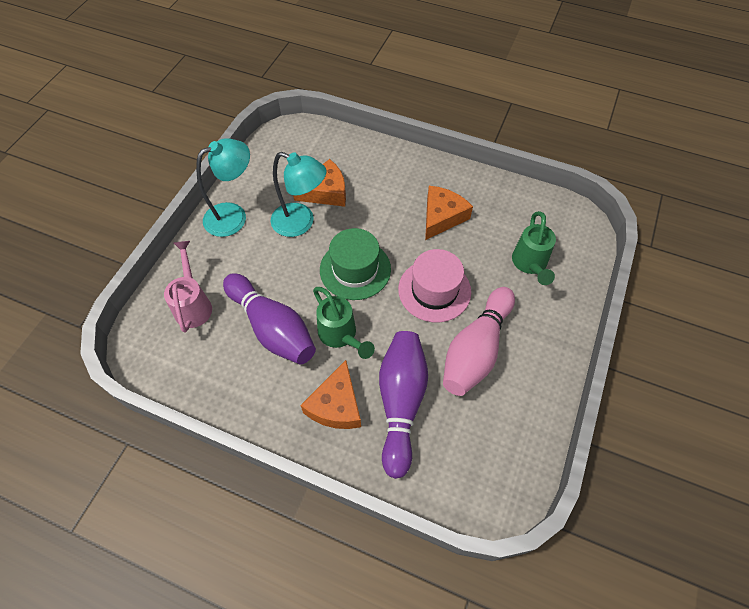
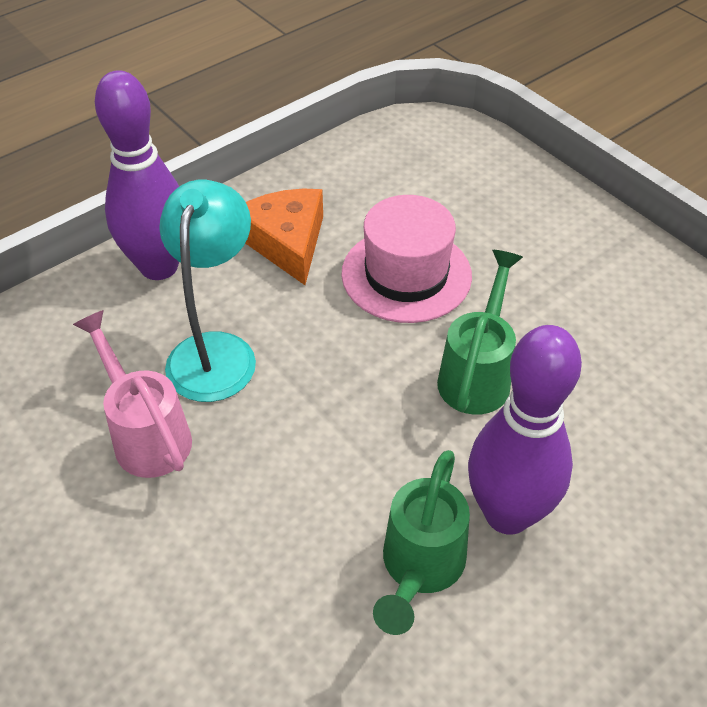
green hat: 1 -> 0
orange cheese: 3 -> 1
pink bowling pin: 1 -> 0
turquoise lamp: 2 -> 1

